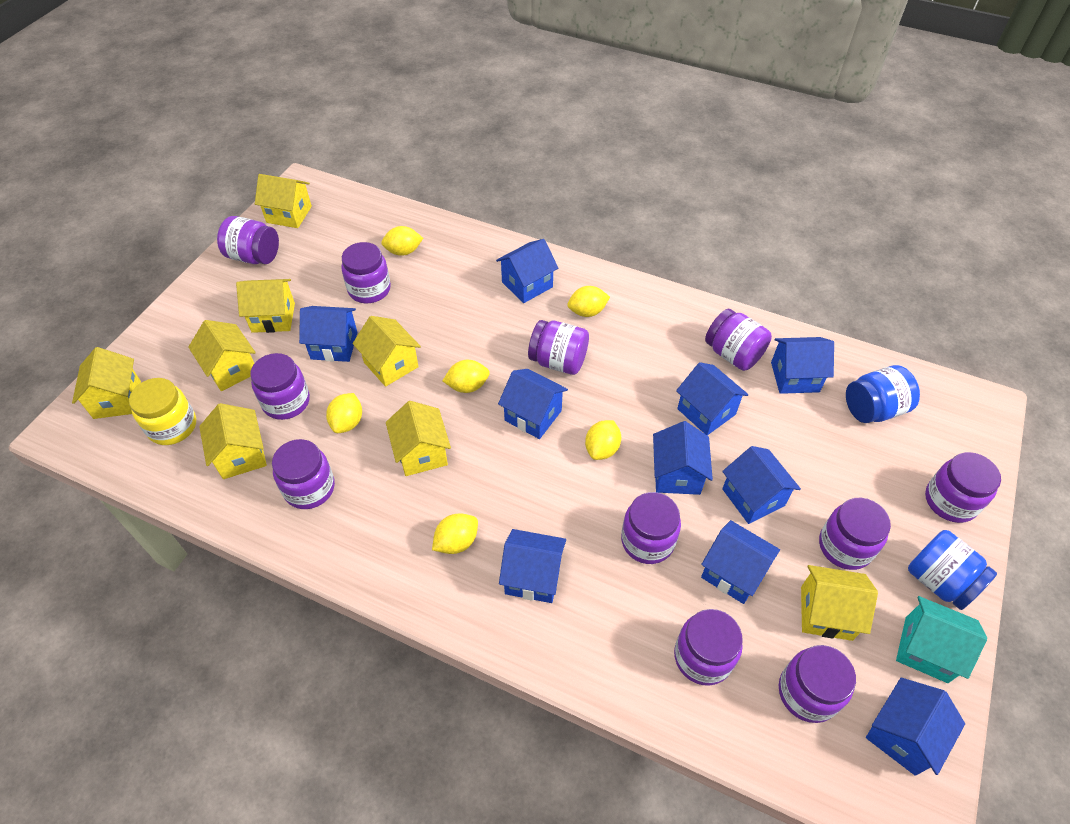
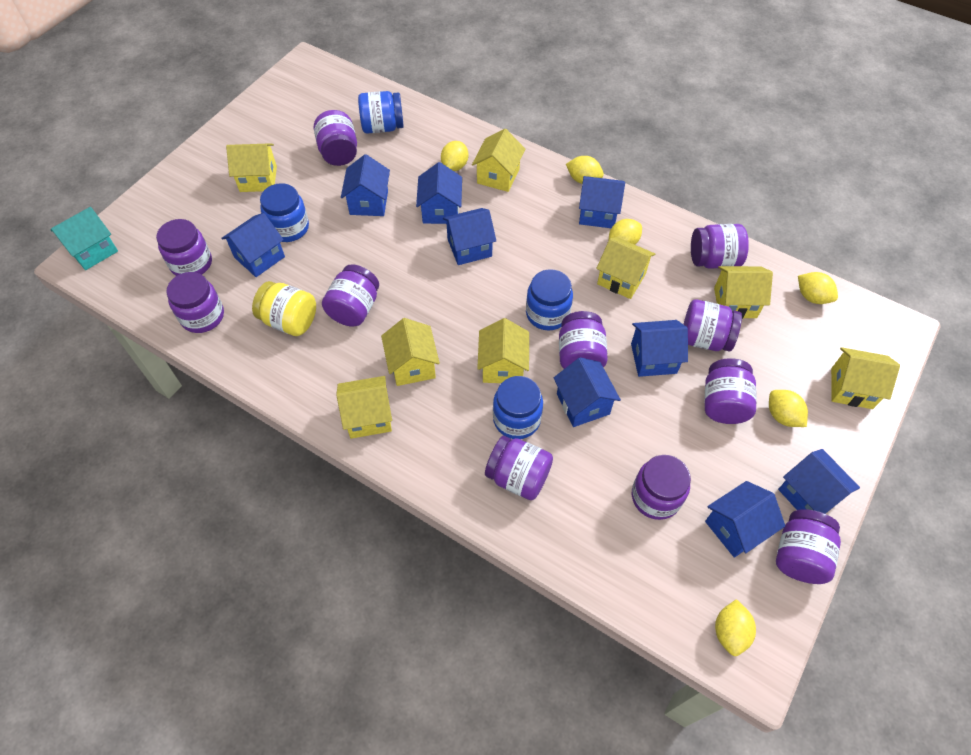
blue house: 10 -> 9
blue jar: 2 -> 4

